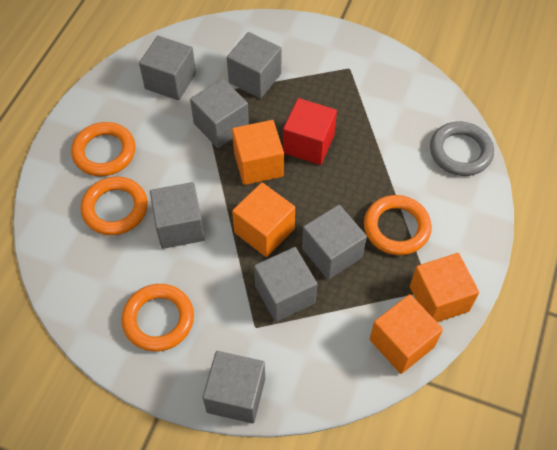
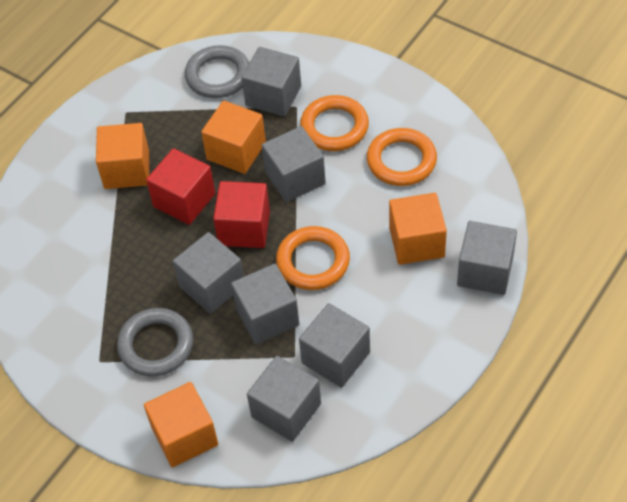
grey ring: 1 -> 2
orange ring: 4 -> 3
red cube: 1 -> 2

